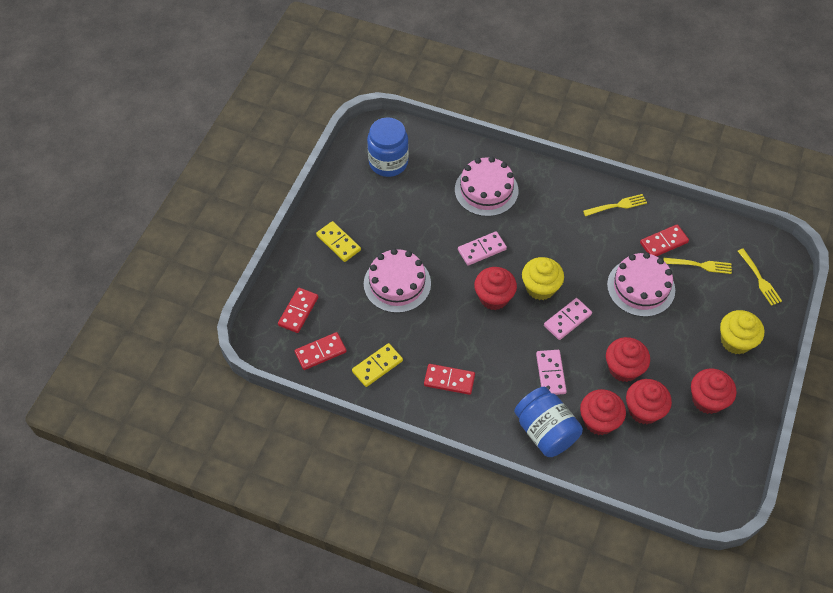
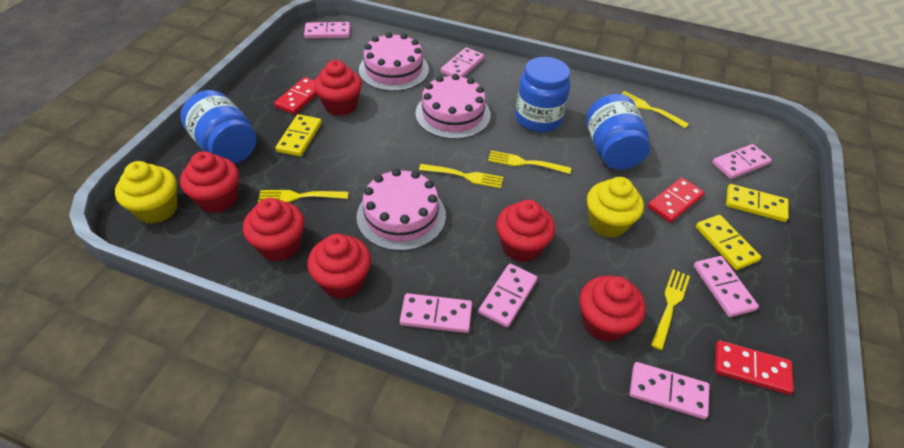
blue jar: 2 -> 3
pink domino: 3 -> 7
red cupcake: 5 -> 6
red domino: 4 -> 3
yellow domino: 2 -> 3
yellow fork: 3 -> 5

